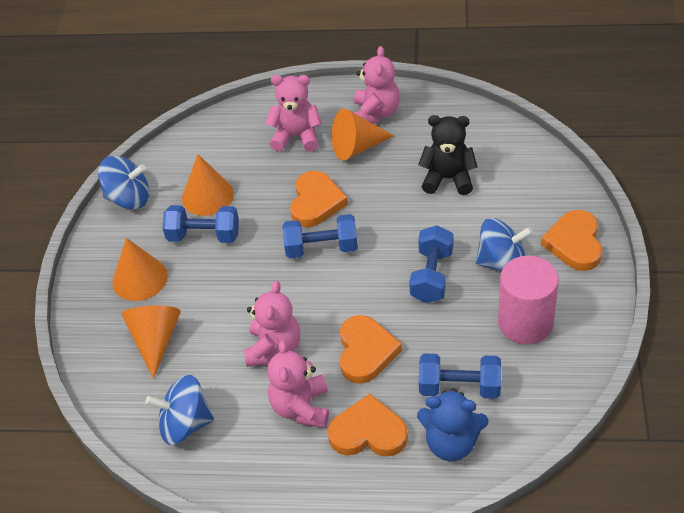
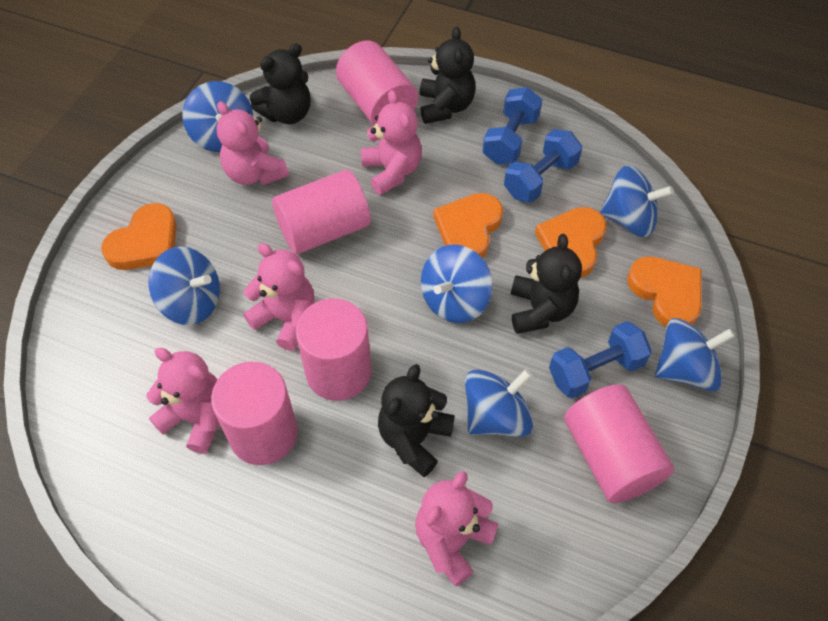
black teddy bear: 1 -> 4
blue dumbbell: 4 -> 3
blue spinning top: 3 -> 6
blue teddy bear: 1 -> 0
orange cone: 4 -> 0
pink cylinder: 1 -> 5
pink teddy bear: 4 -> 5

